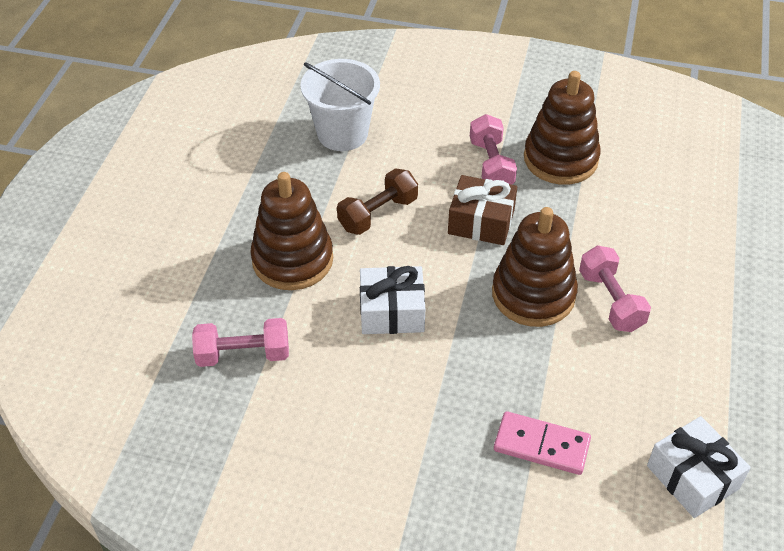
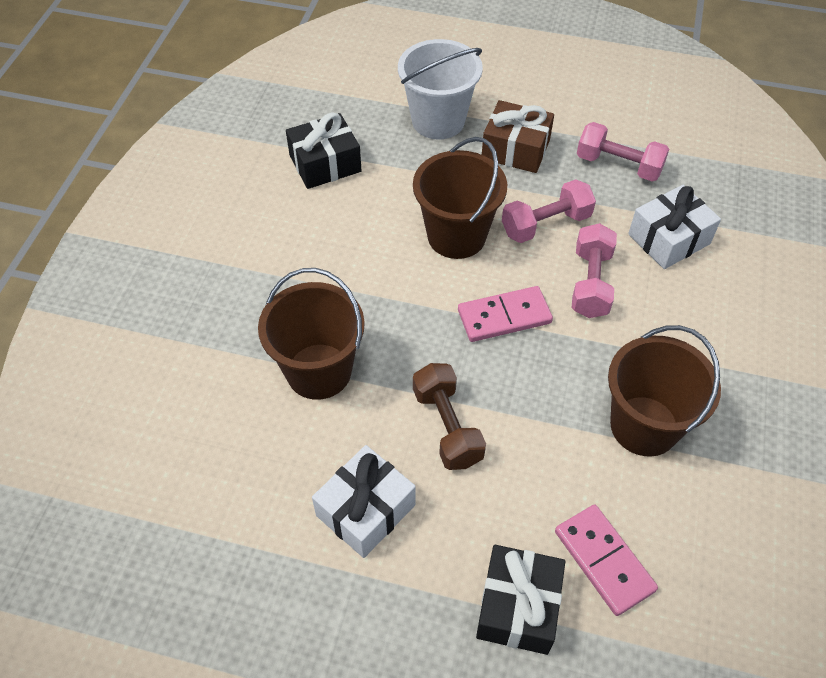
black gift: 0 -> 2
brown bucket: 0 -> 3
brown stacking toy: 3 -> 0
pink domino: 1 -> 2

